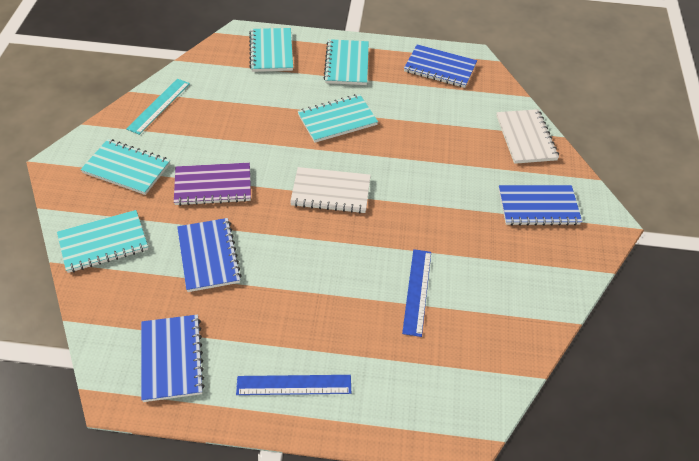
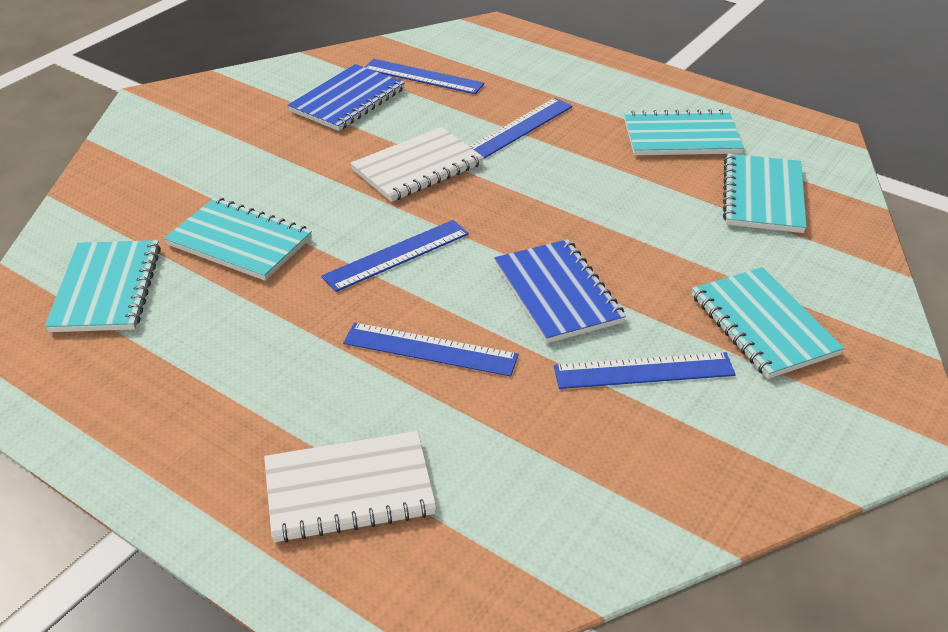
blue notebook: 4 -> 2
blue ruler: 2 -> 5
purple notebook: 1 -> 0
turquoise ruler: 1 -> 0

